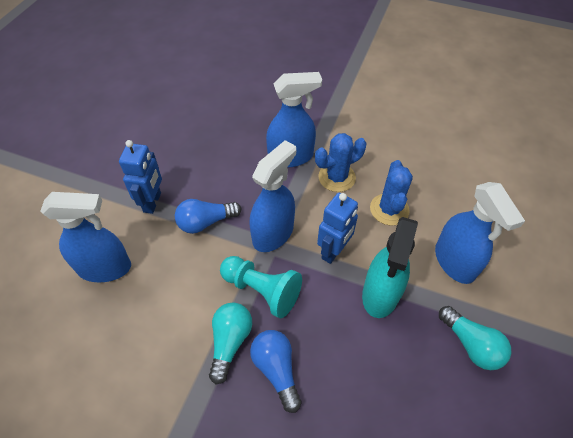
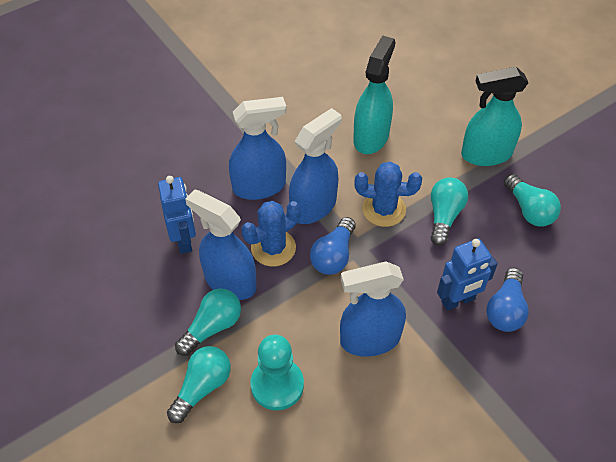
turquoise light bulb: 2 -> 4
turquoise spray bottle: 1 -> 2

